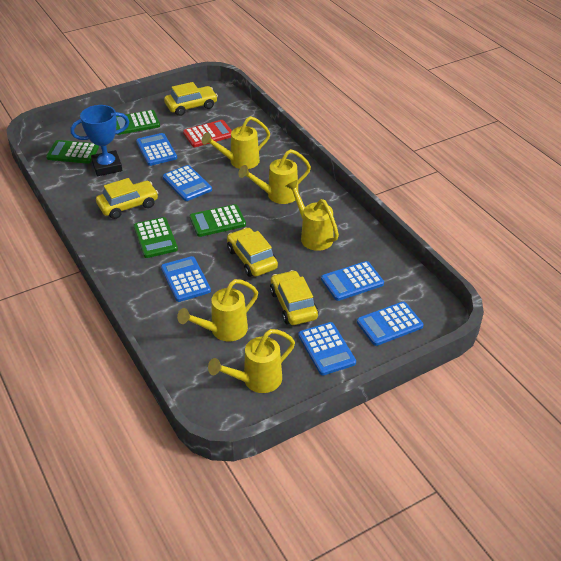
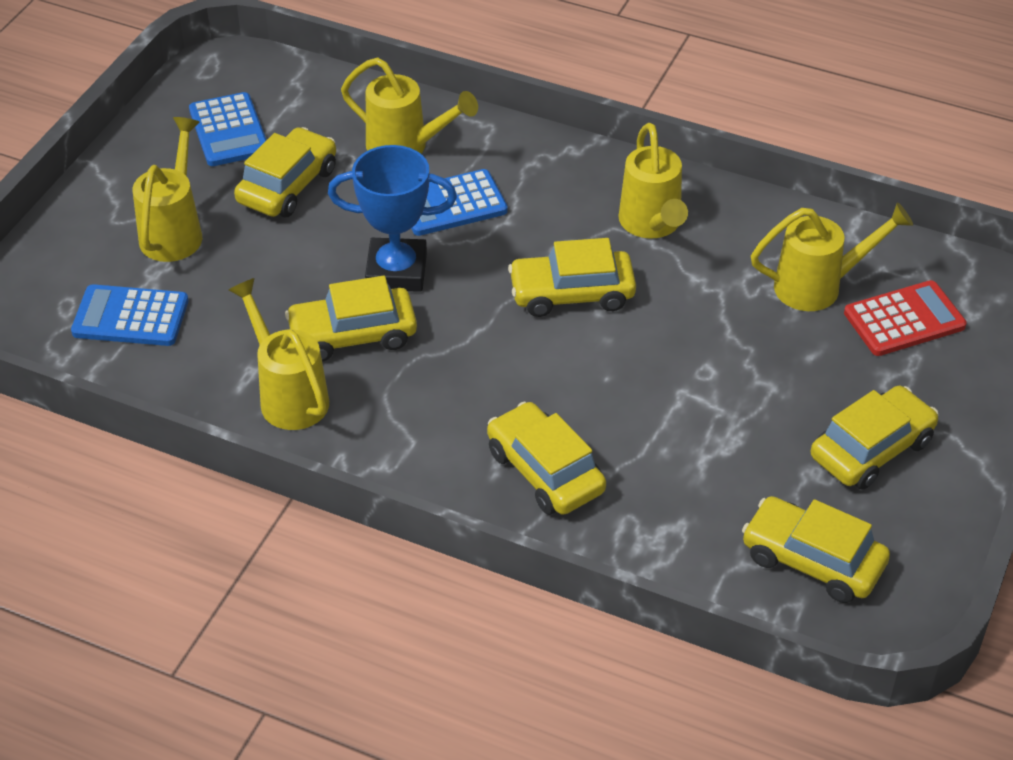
blue calculator: 6 -> 3
green calculator: 4 -> 0
yellow car: 4 -> 6

